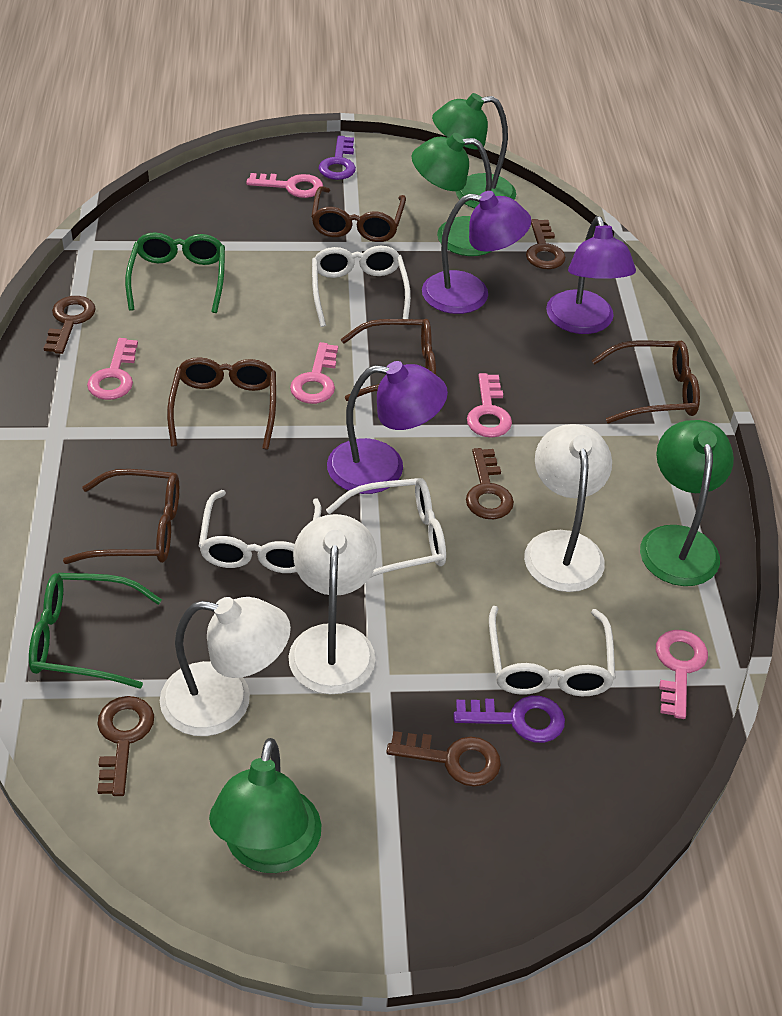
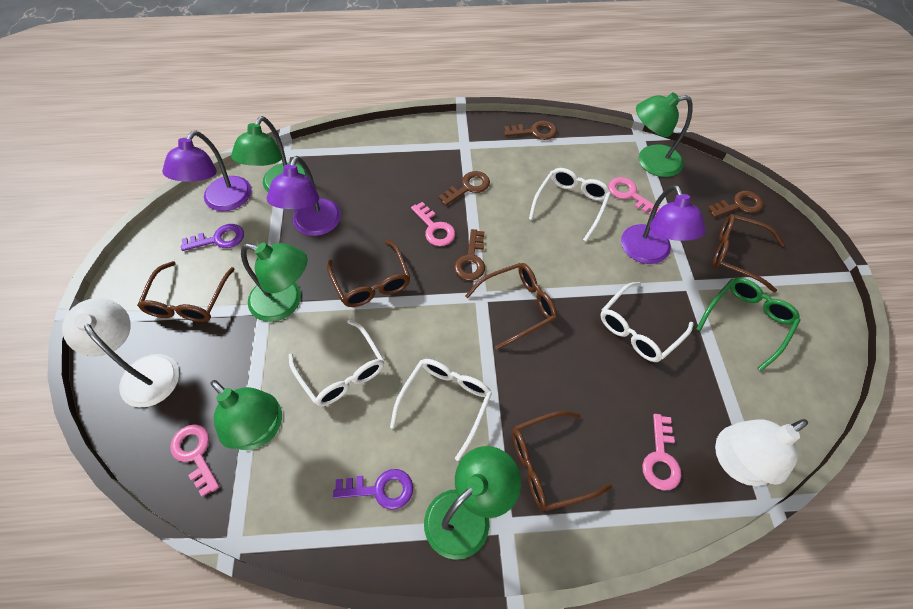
brown key: 5 -> 4
green glasses: 2 -> 1
green lamp: 4 -> 5
pink key: 5 -> 4
white lamp: 3 -> 2

